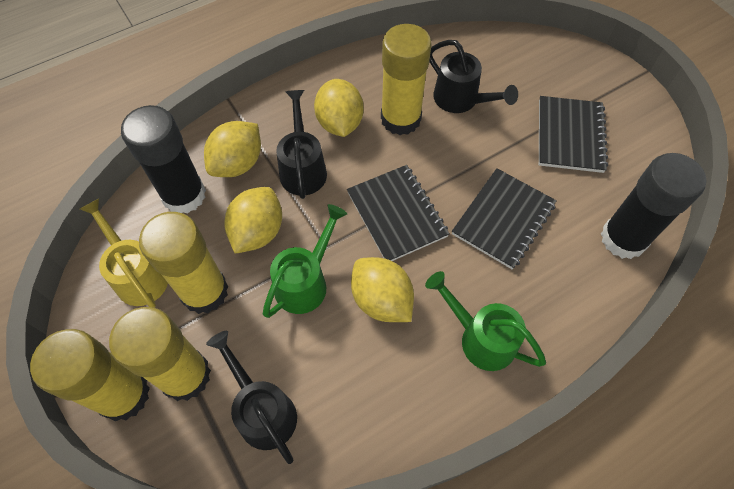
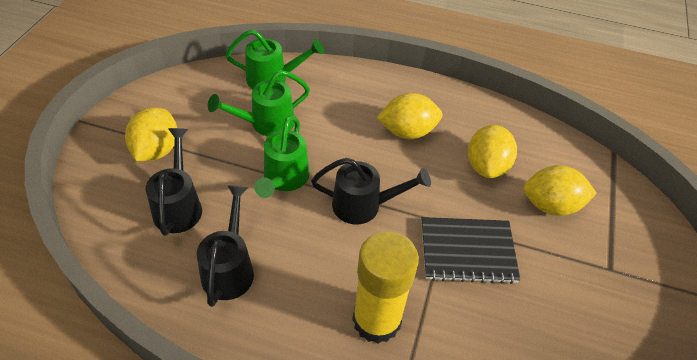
black glue stick: 2 -> 0
black notebook: 3 -> 1
green watering can: 2 -> 3
yellow glue stick: 4 -> 1
yellow watering can: 1 -> 0

